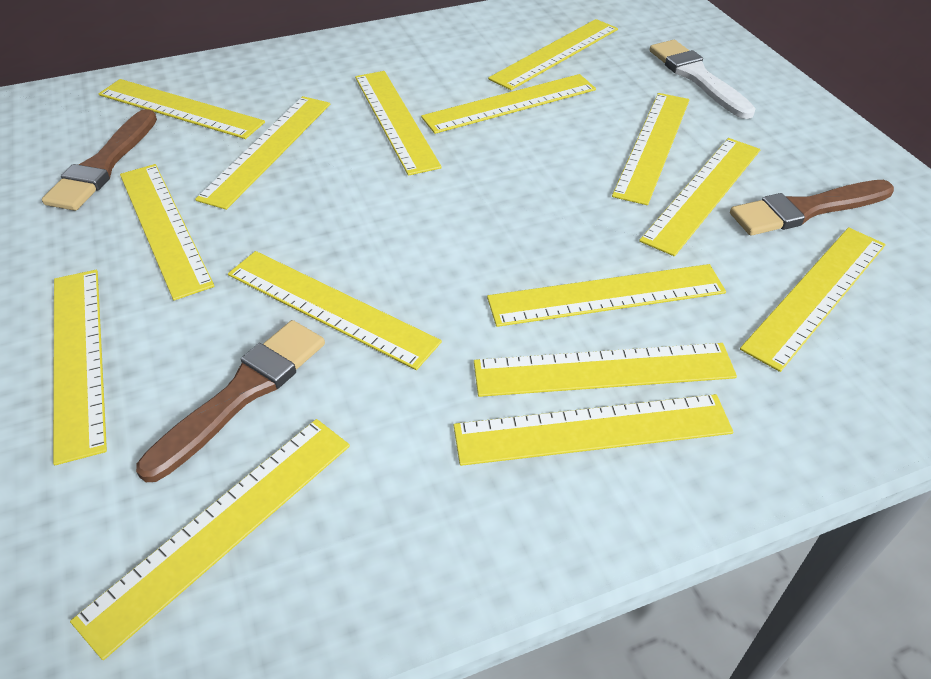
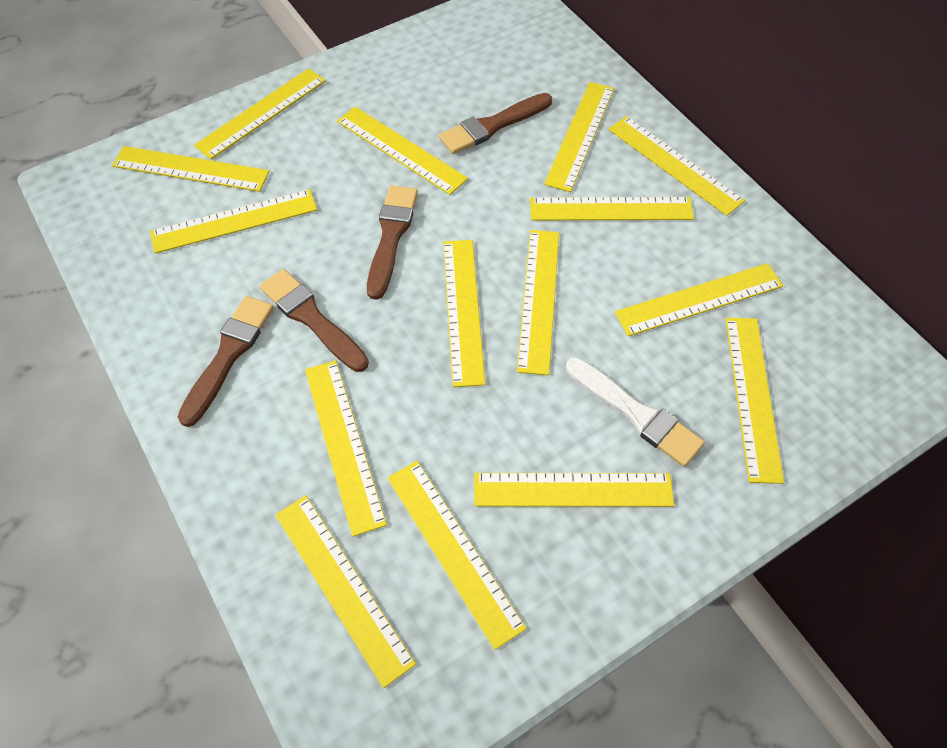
brown brush: 3 -> 4

